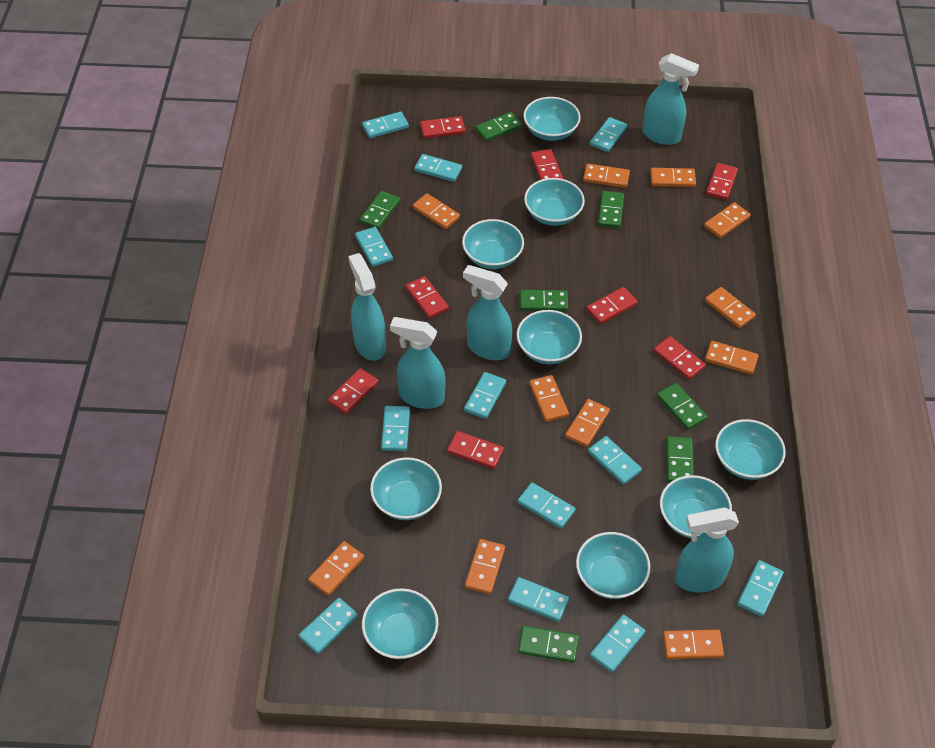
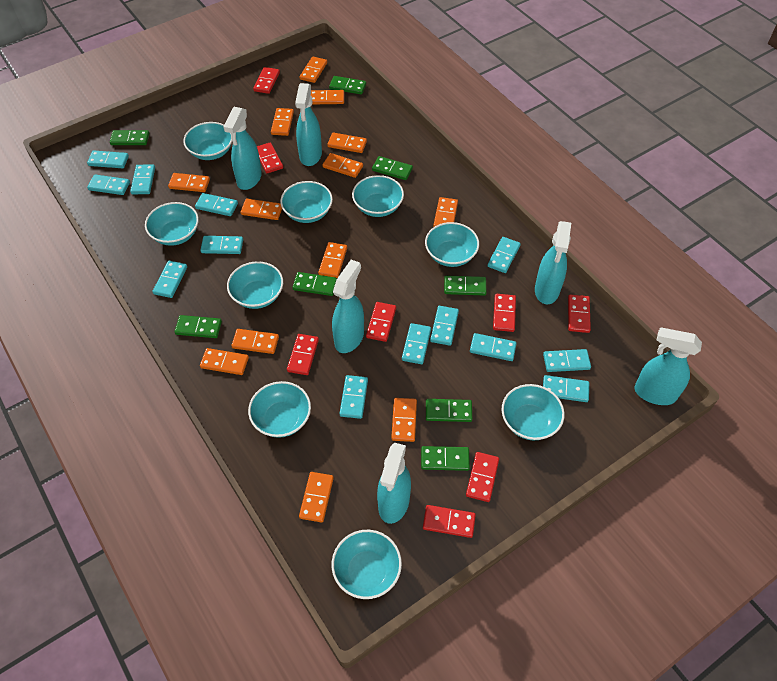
green domino: 7 -> 8
orange domino: 11 -> 13
turquoise domino: 12 -> 13
turquoise spray bottle: 5 -> 6

